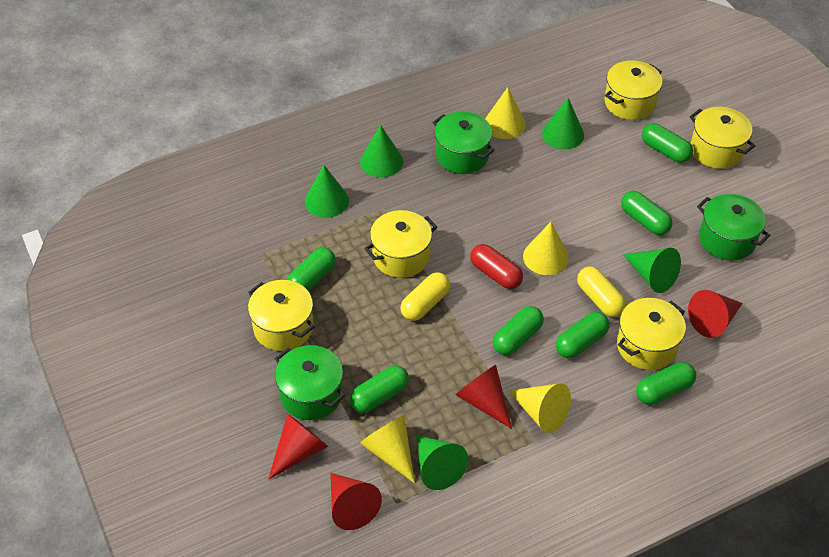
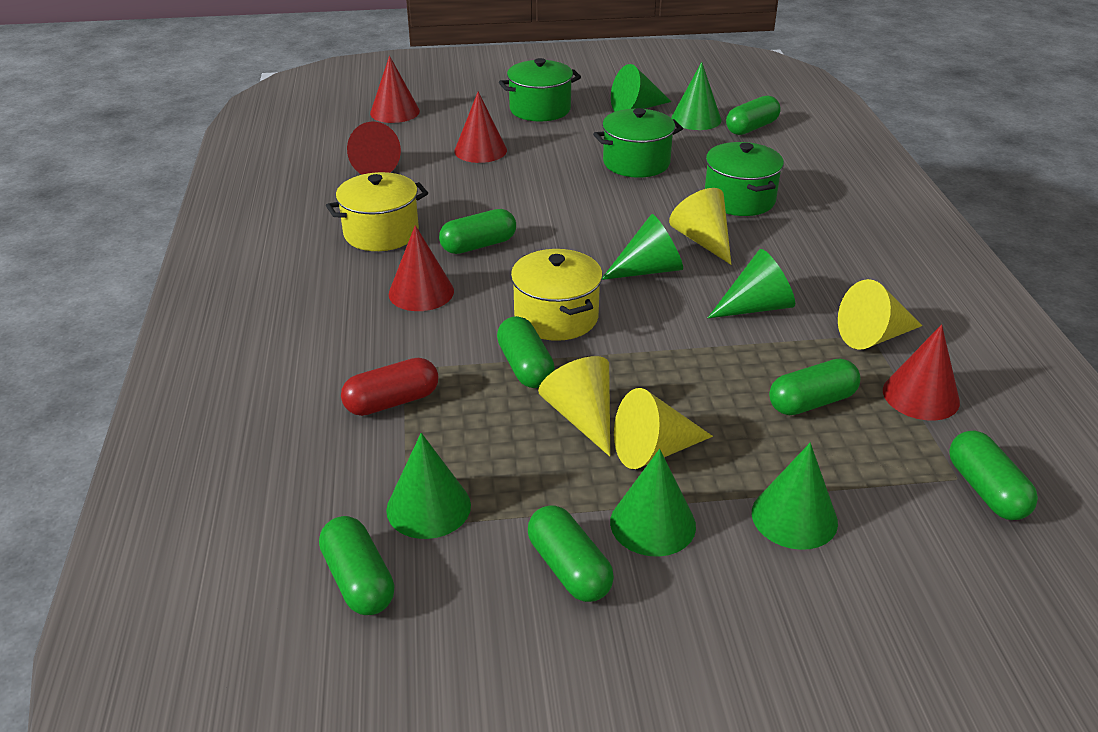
green cone: 5 -> 7
red cone: 4 -> 5
yellow capsule: 2 -> 0
yellow pot: 5 -> 2

